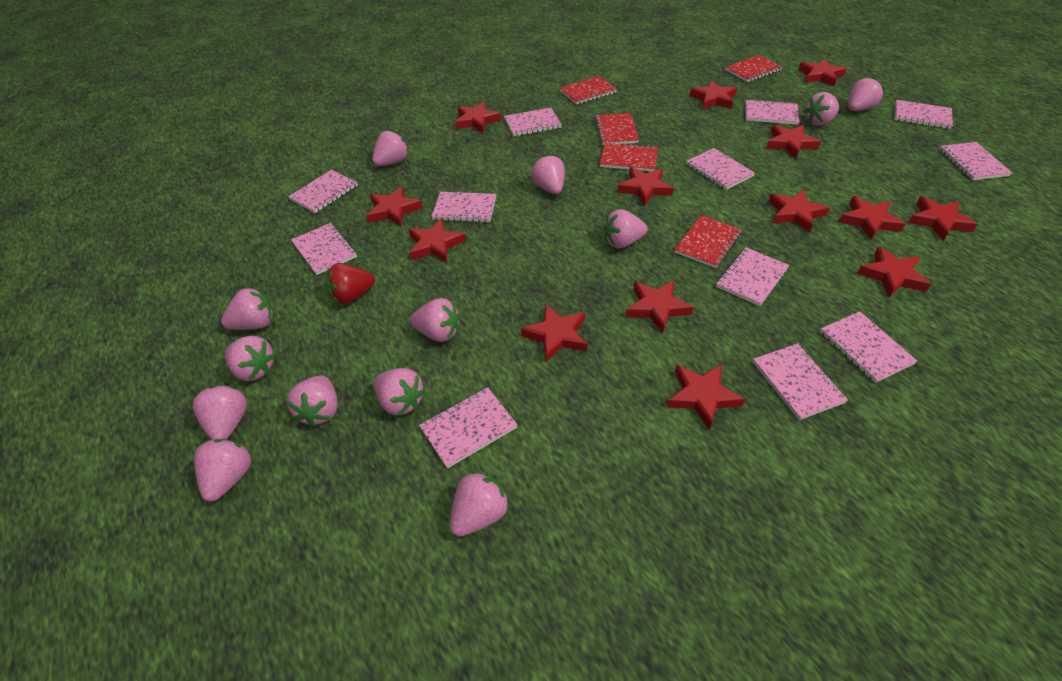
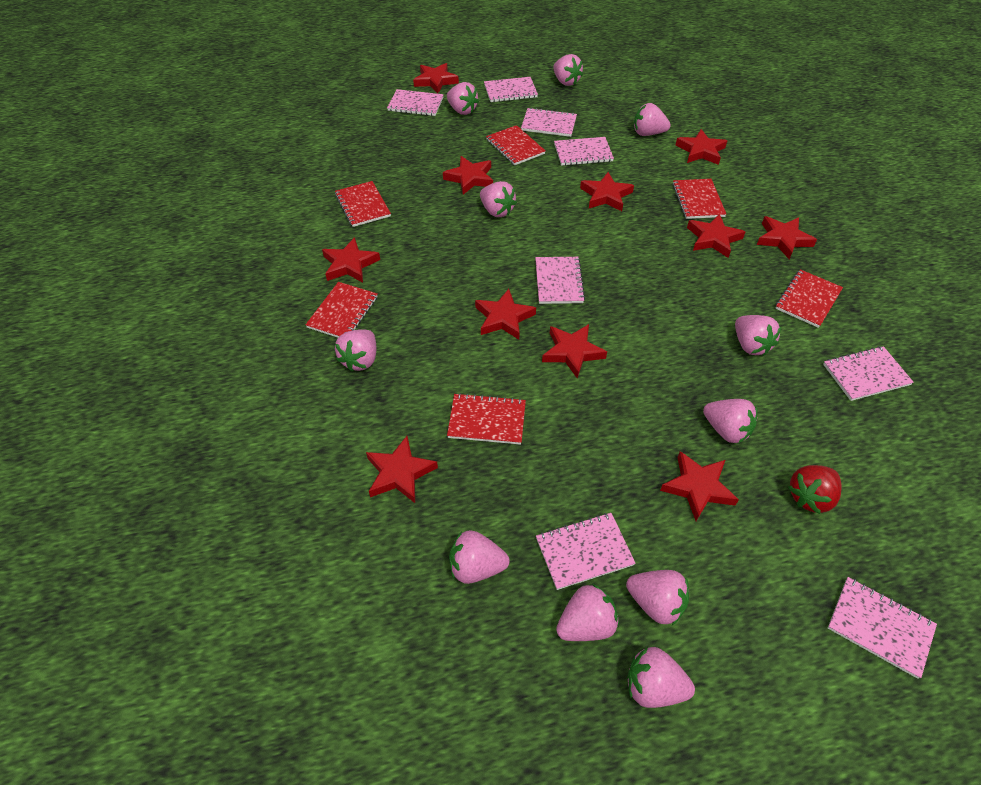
pink notebook: 12 -> 8
pink strawberry: 13 -> 11
red notebook: 5 -> 6
red star: 14 -> 11

